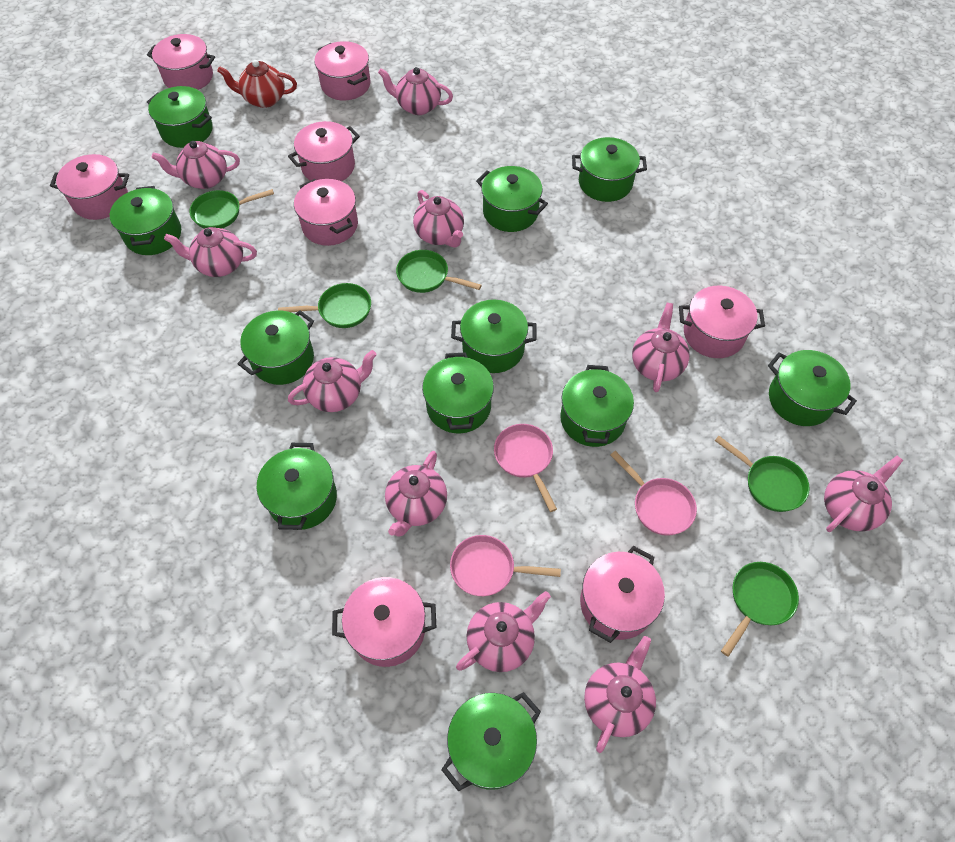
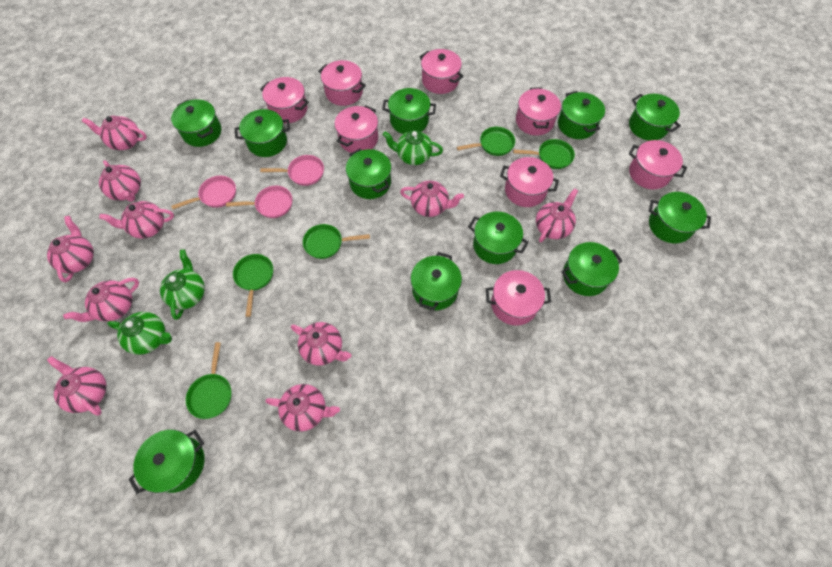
green teapot: 0 -> 3
red teapot: 1 -> 0

